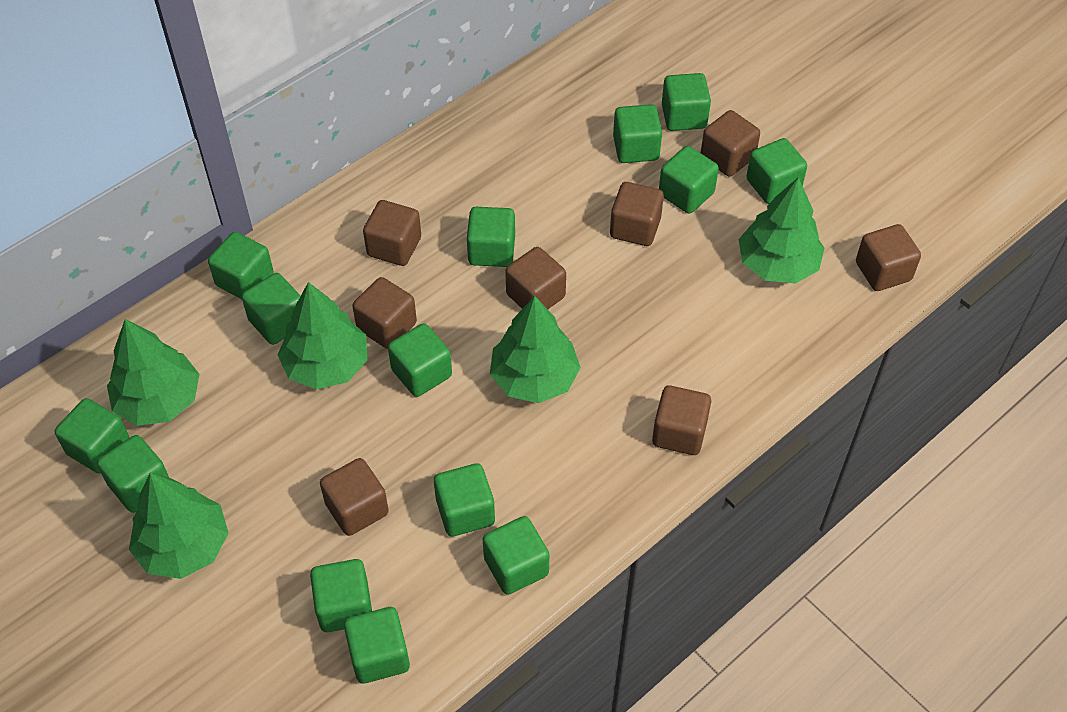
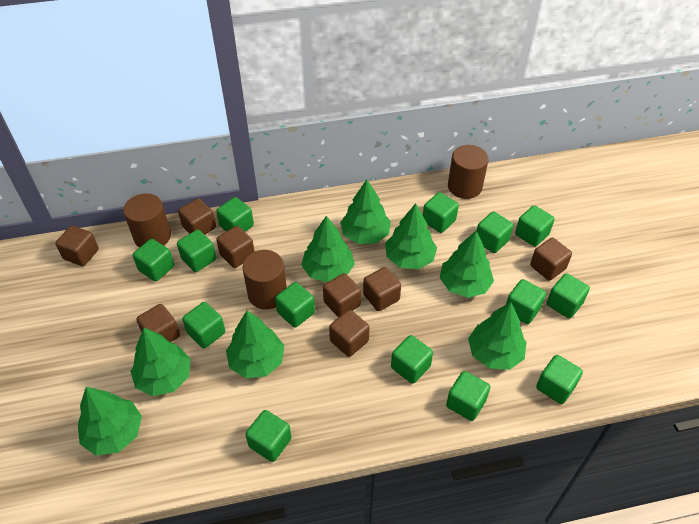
brown cylinder: 0 -> 3
green tree: 5 -> 8

